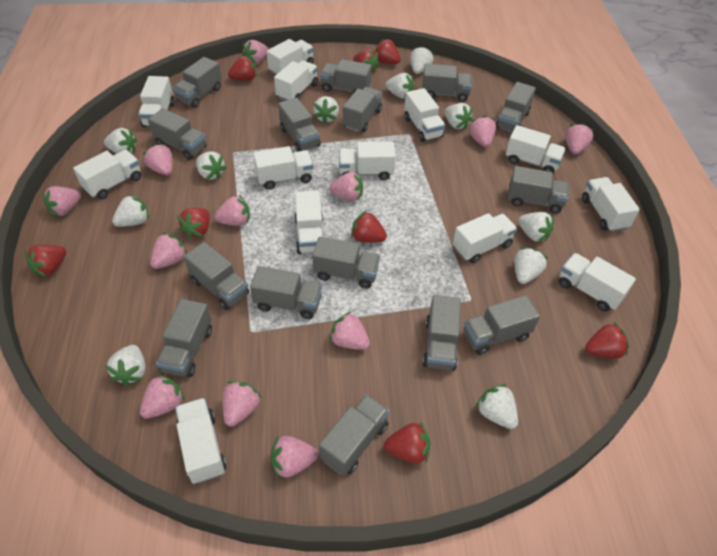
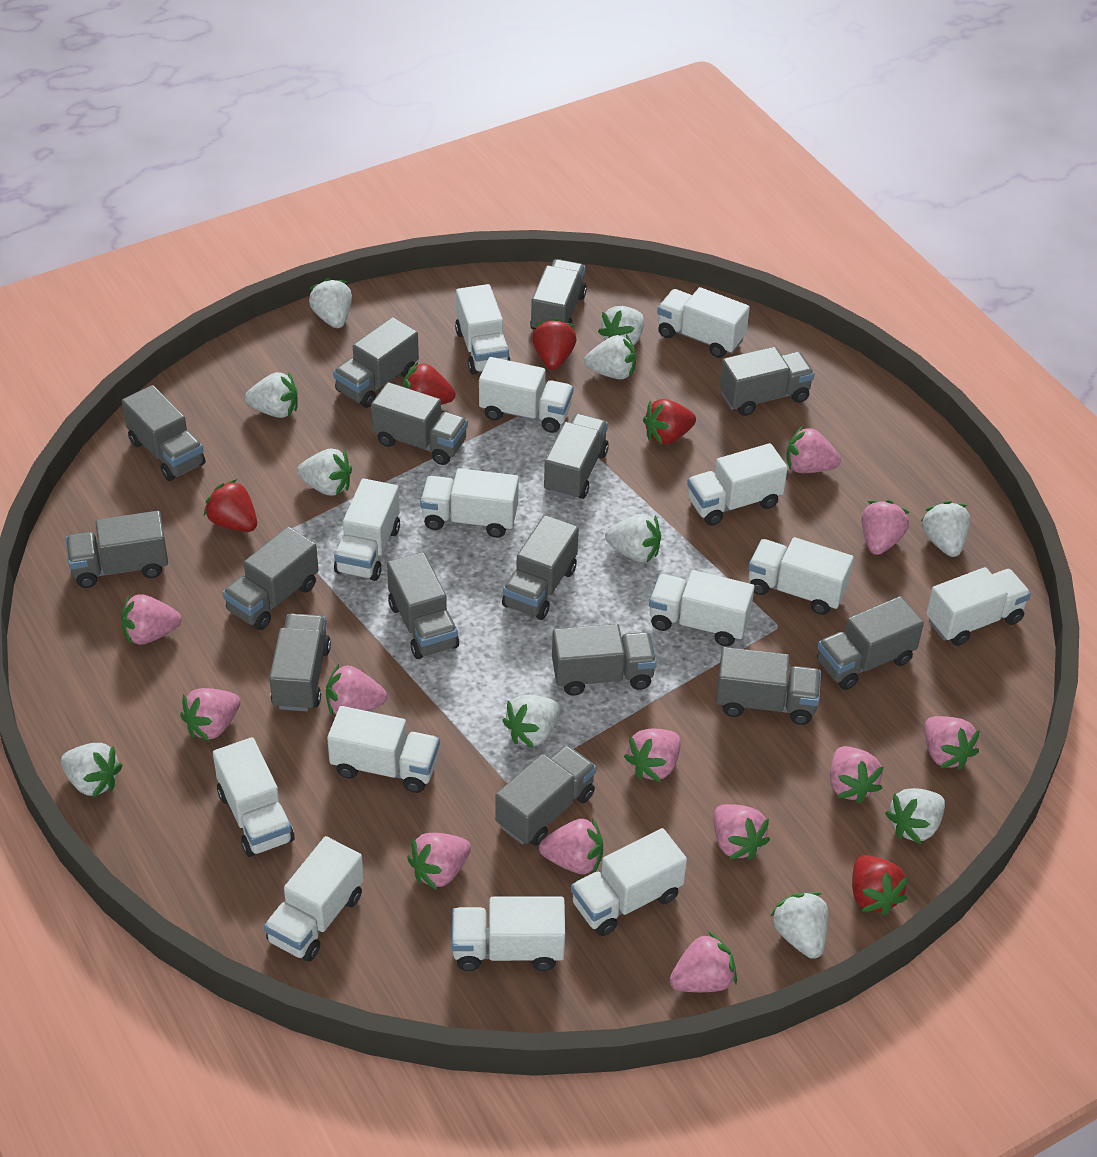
red strawberry: 8 -> 5
white truck: 13 -> 14

